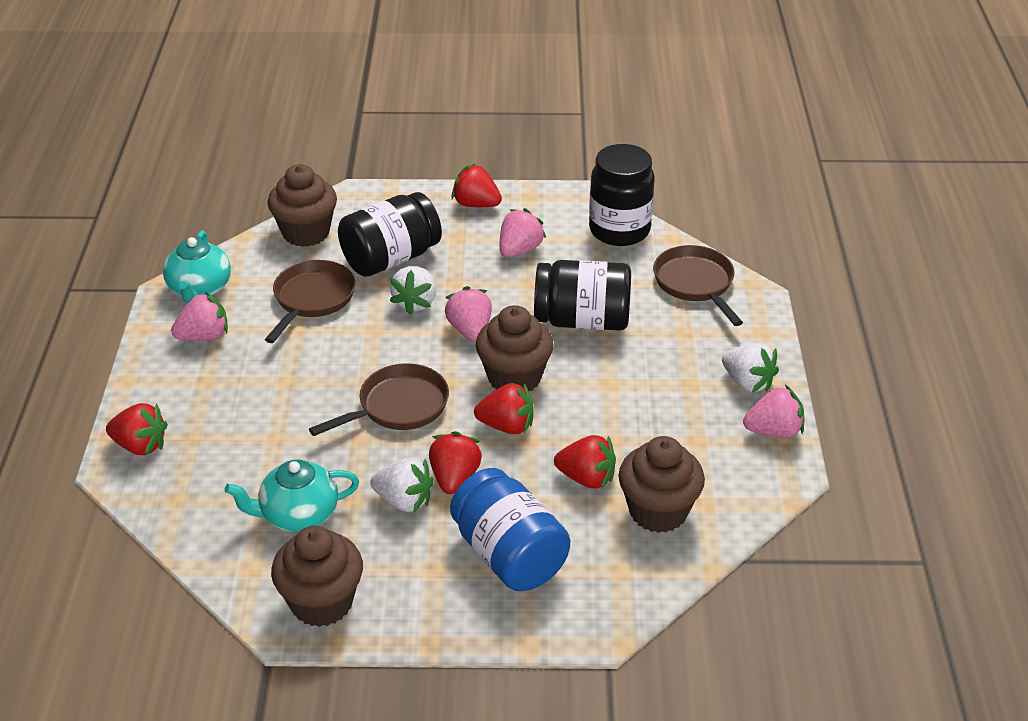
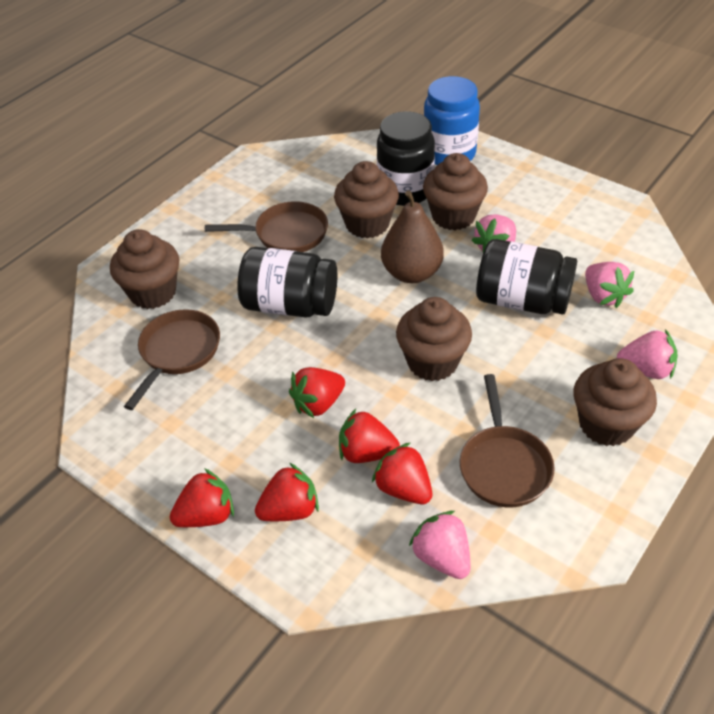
brown cupcake: 4 -> 5
brown pear: 0 -> 1
turquoise teapot: 2 -> 0
white strawberry: 3 -> 0

